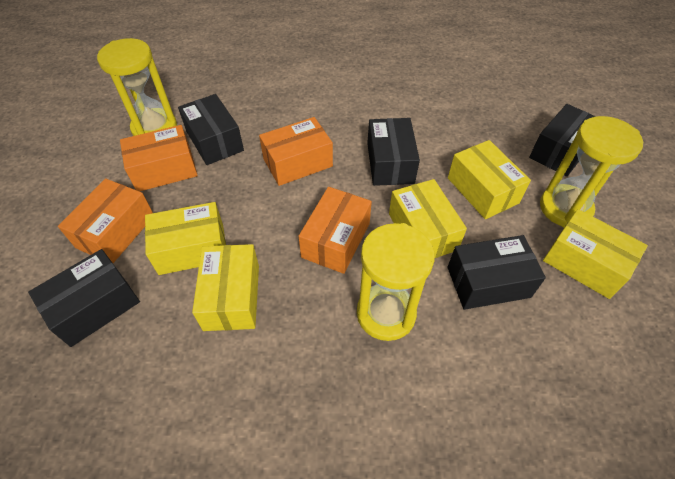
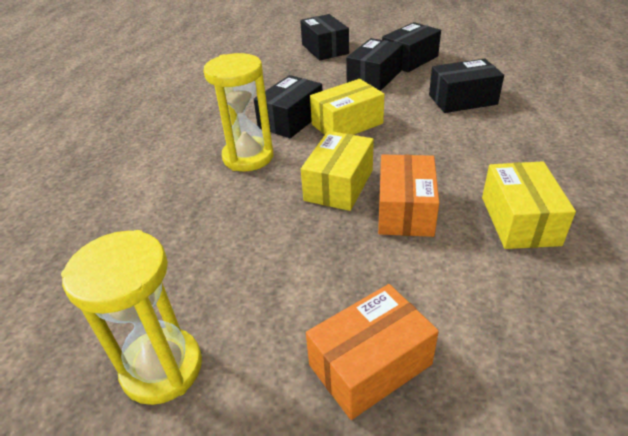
orange box: 4 -> 2
yellow box: 5 -> 3
yellow hourglass: 3 -> 2

